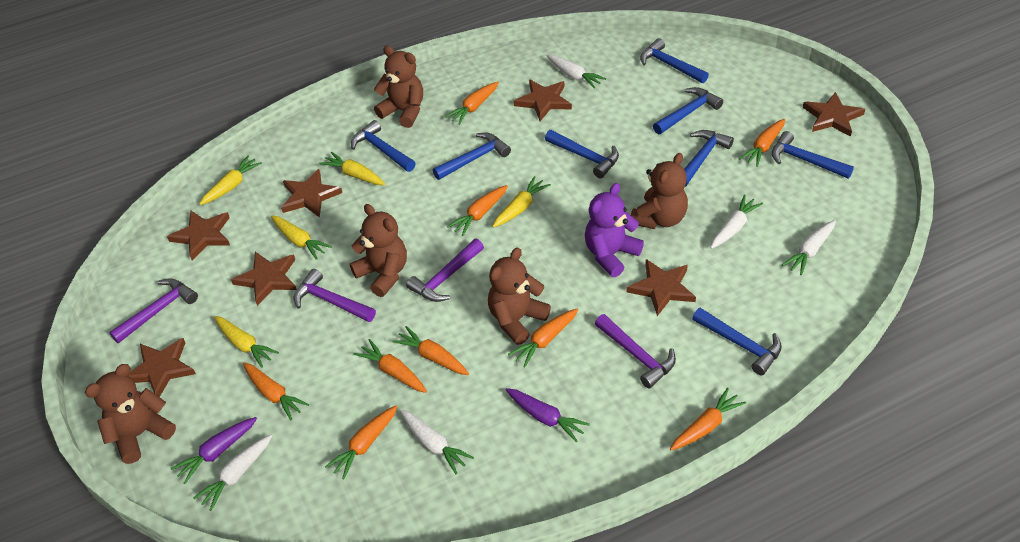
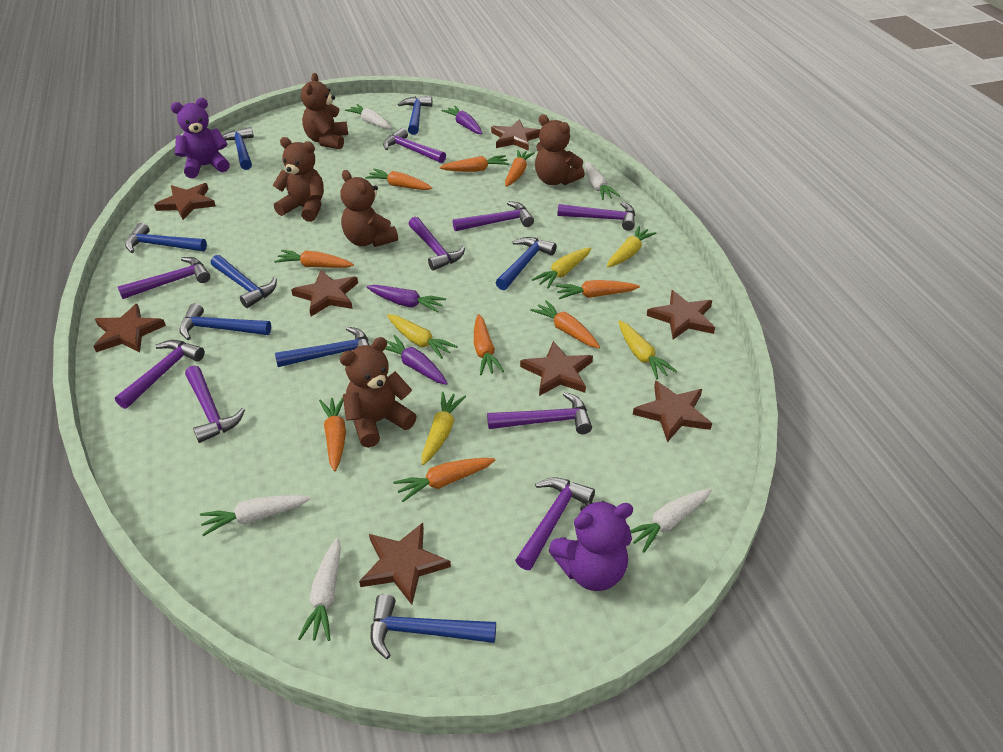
brown star: 7 -> 8
purple carrot: 2 -> 3
purple hammer: 4 -> 9
purple teddy bear: 1 -> 2

